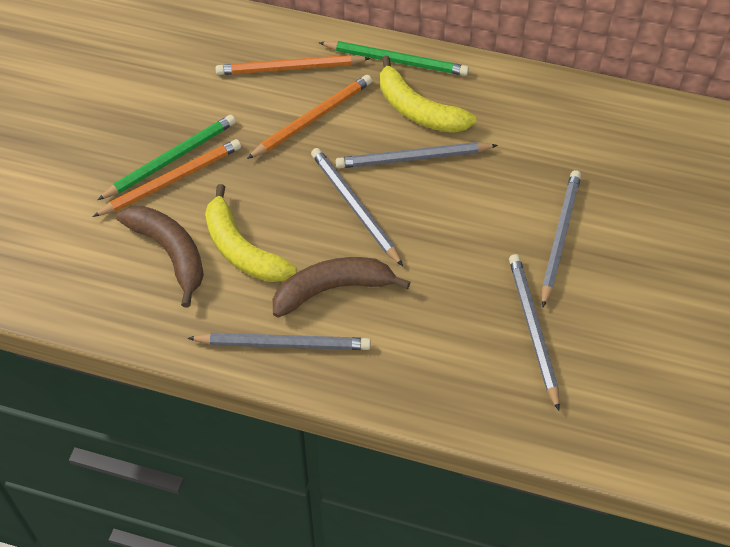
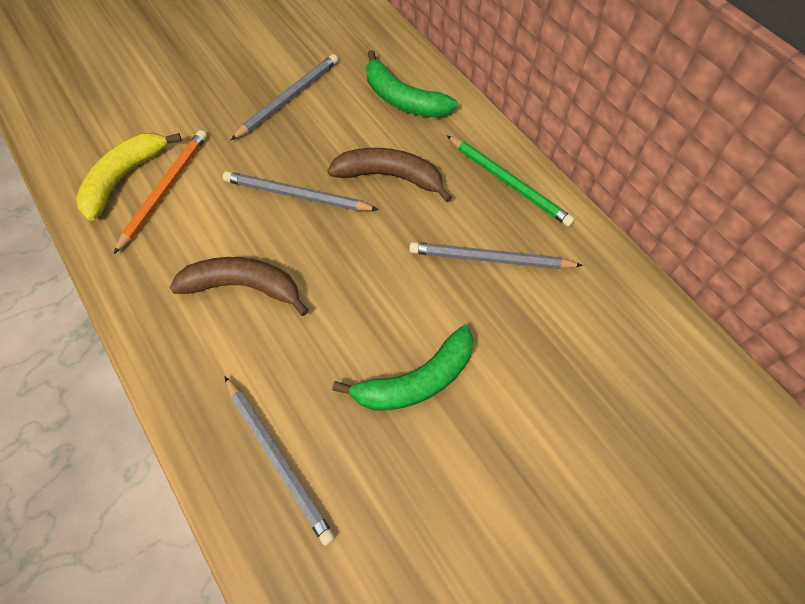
green banana: 0 -> 2
green pencil: 2 -> 1
grey pencil: 5 -> 4
orange pencil: 3 -> 1
yellow banana: 2 -> 1

